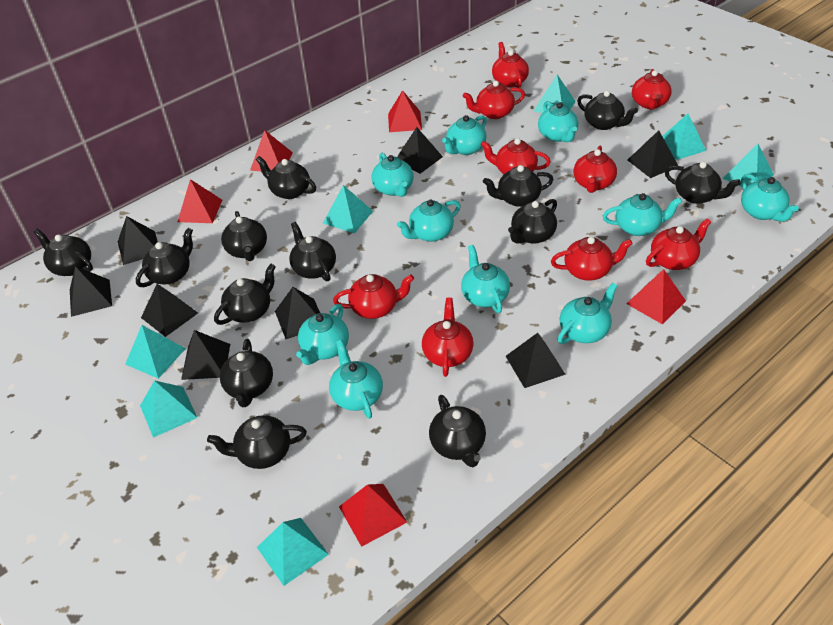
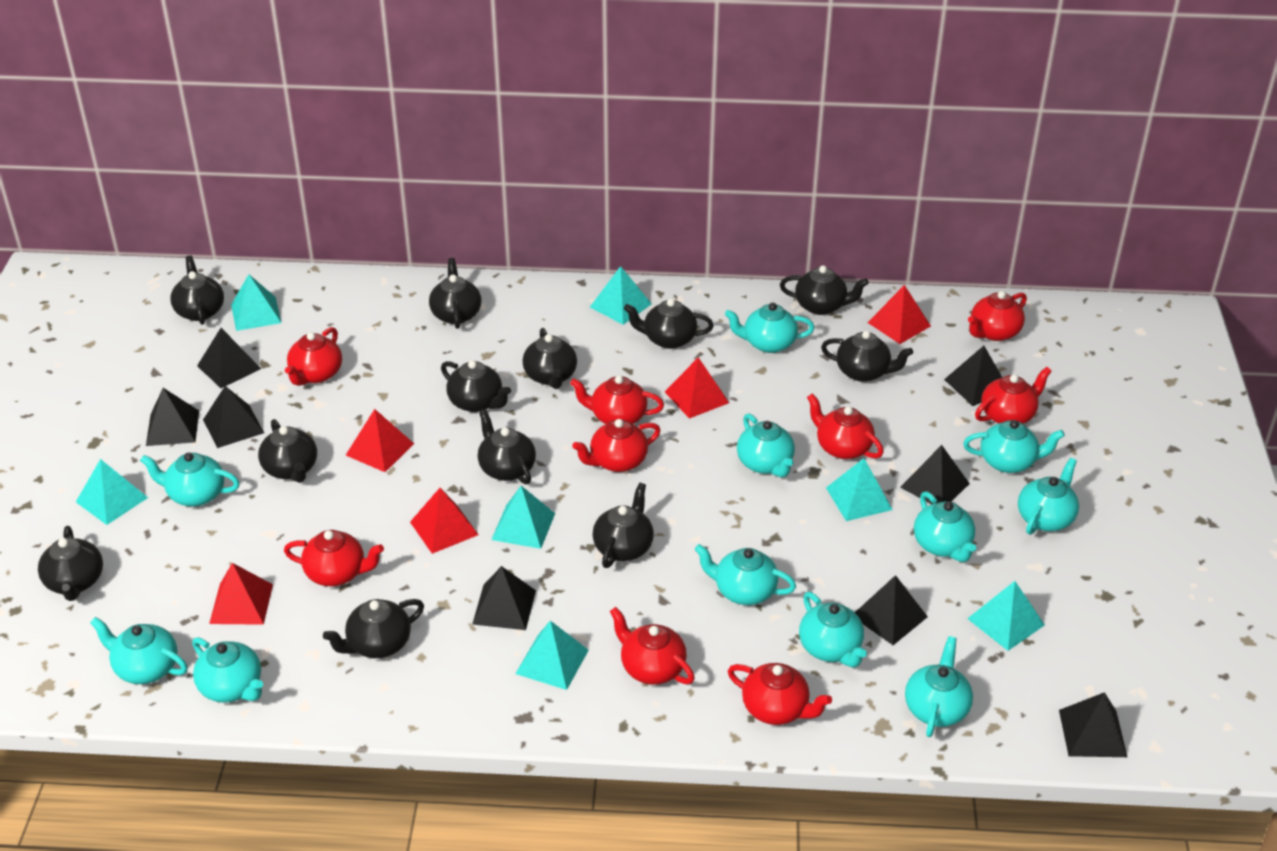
black teapot: 13 -> 12
turquoise teapot: 10 -> 11

